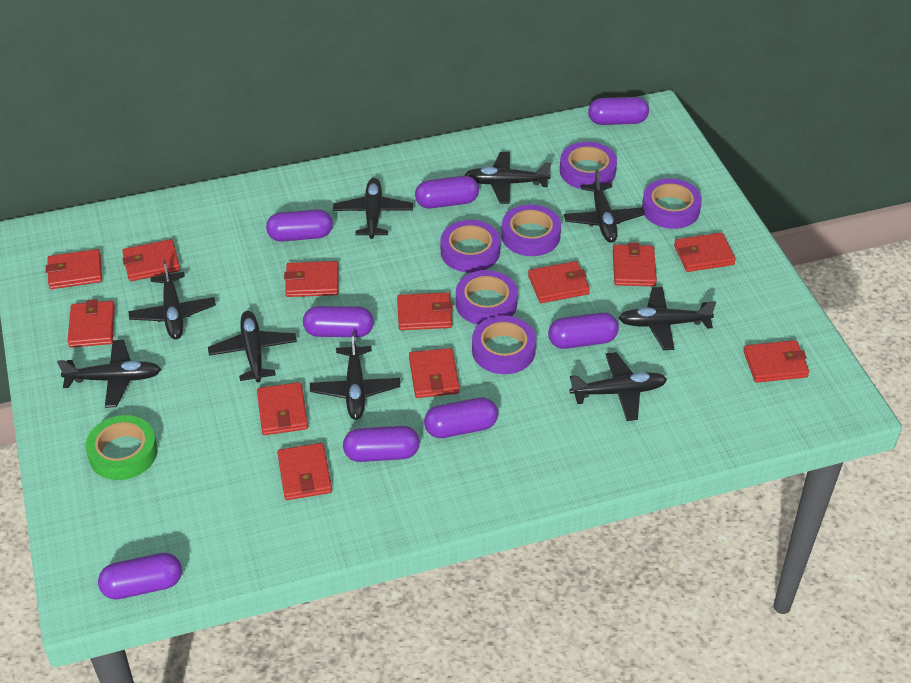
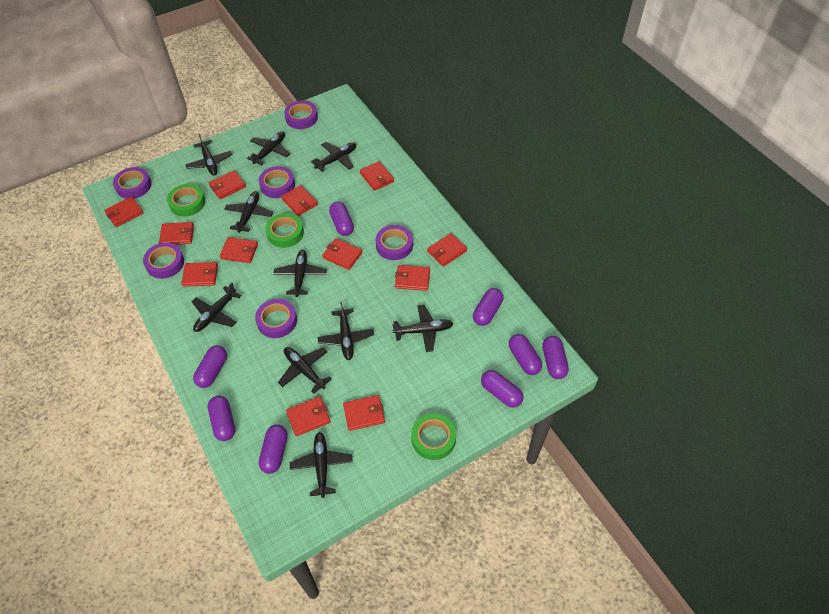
black plane: 9 -> 10
green tape: 1 -> 3

